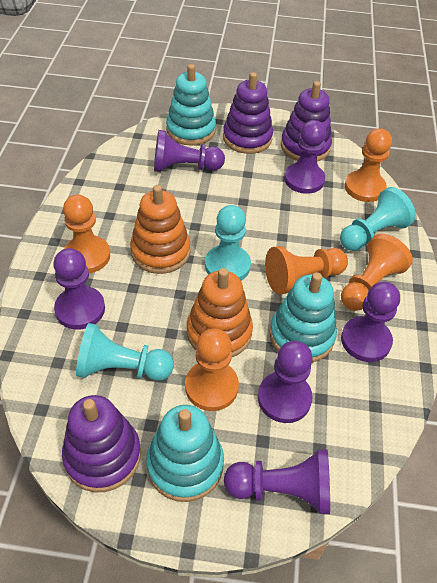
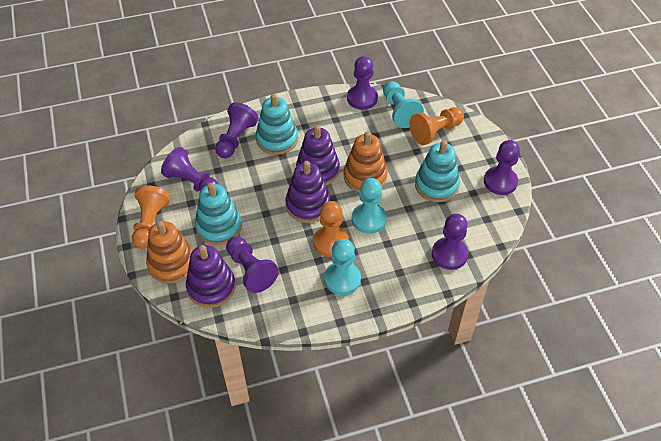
orange pawn: 5 -> 3

